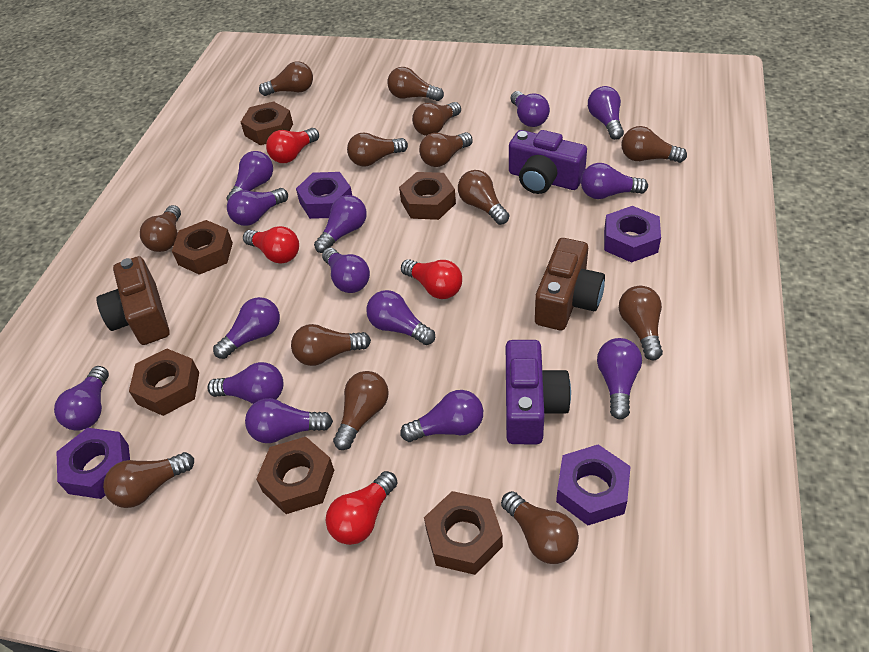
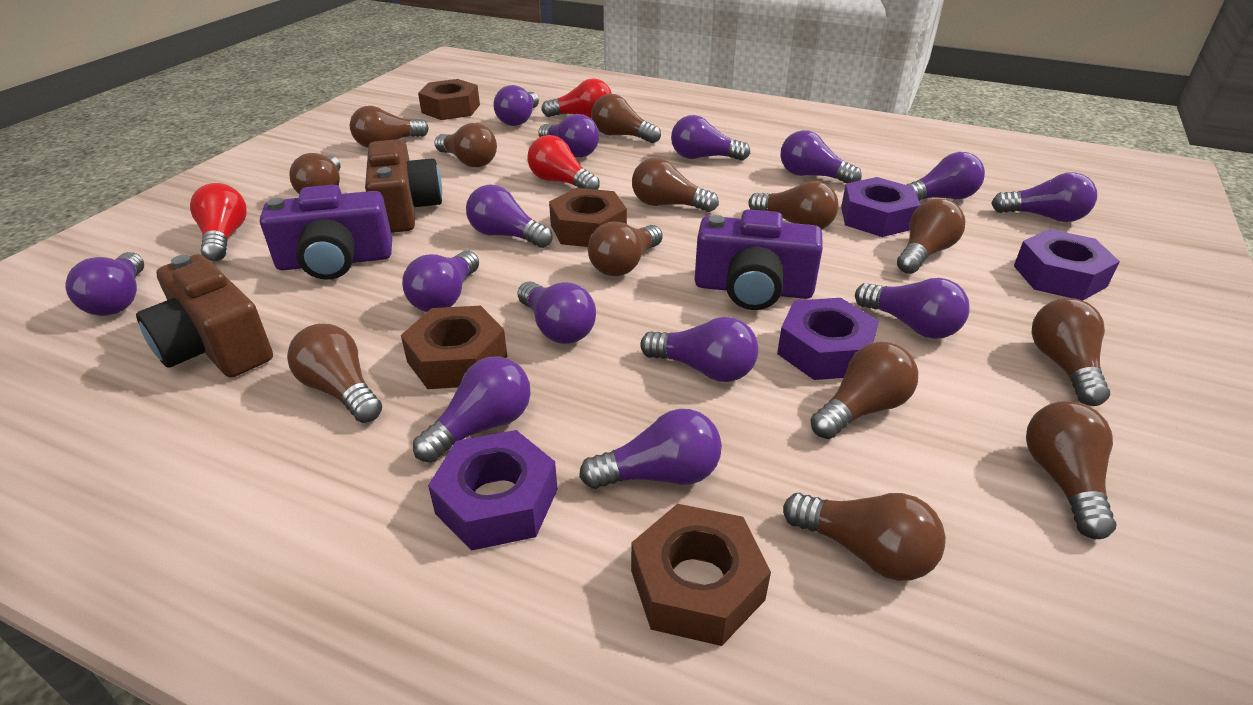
brown nut: 6 -> 4
red light bulb: 4 -> 3

